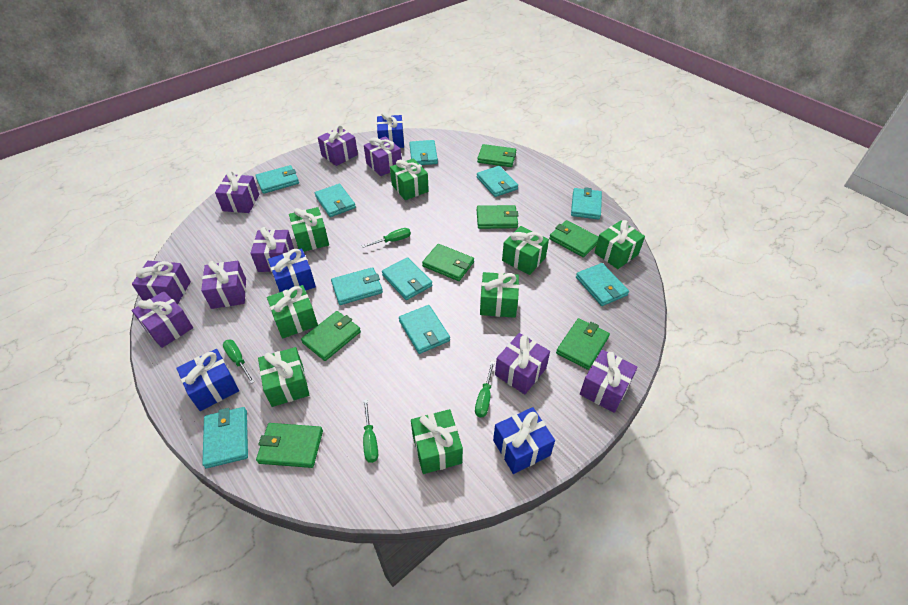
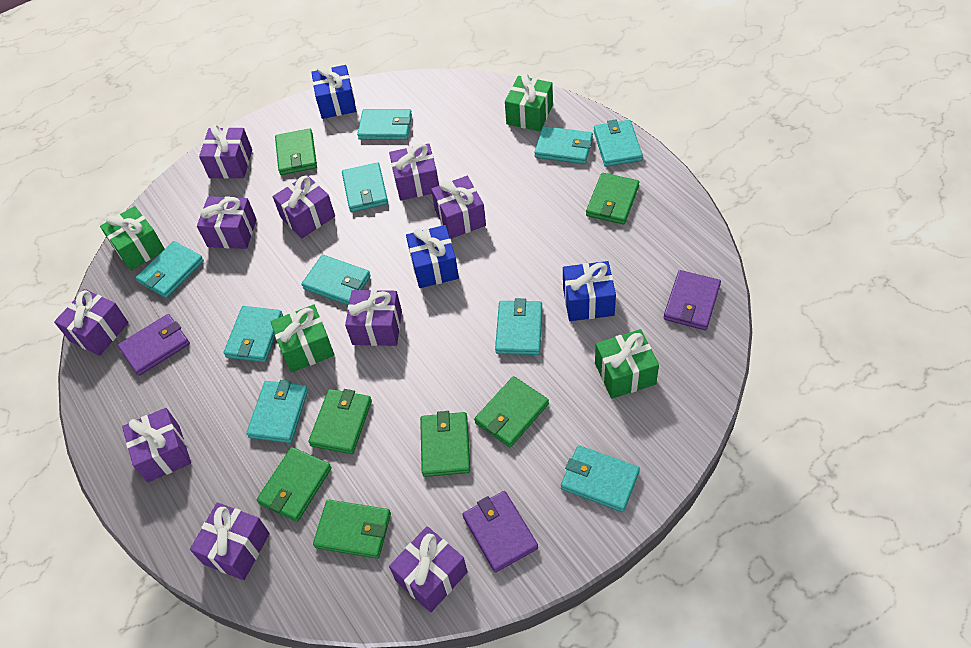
blue gift: 4 -> 3
green gift: 8 -> 4
green screwdriver: 4 -> 0
purple gift: 9 -> 10
purple wallet: 0 -> 3

